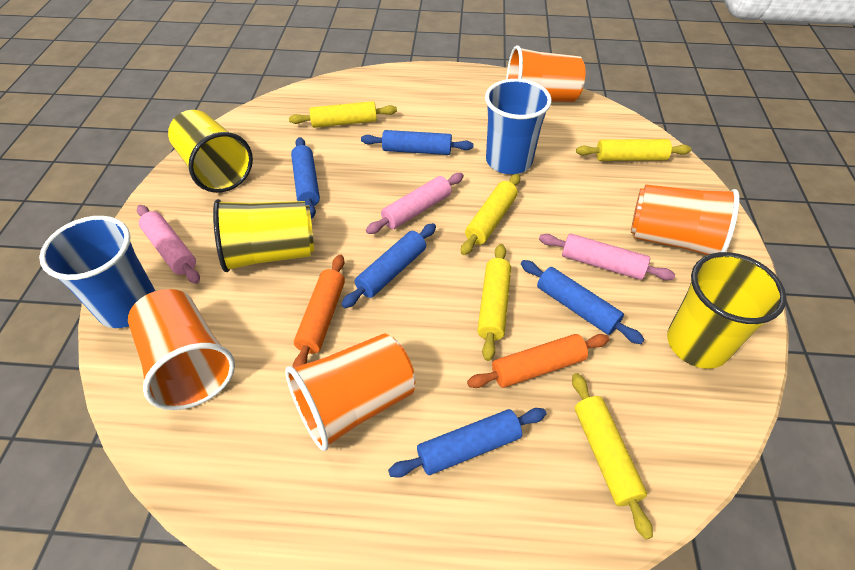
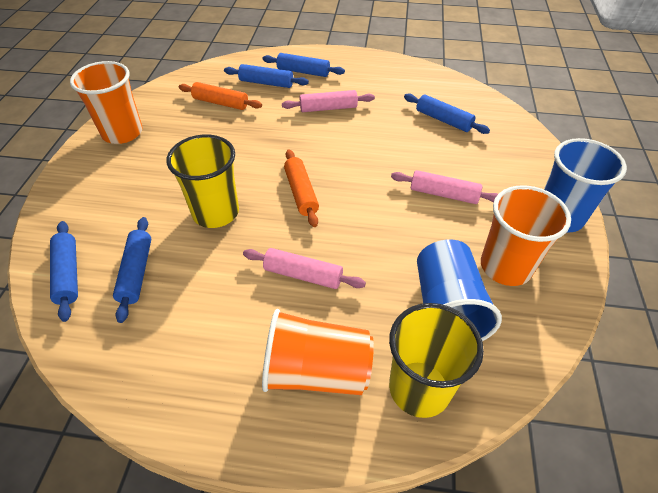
orange cup: 4 -> 3
yellow cup: 3 -> 2
yellow rolling pin: 5 -> 0

